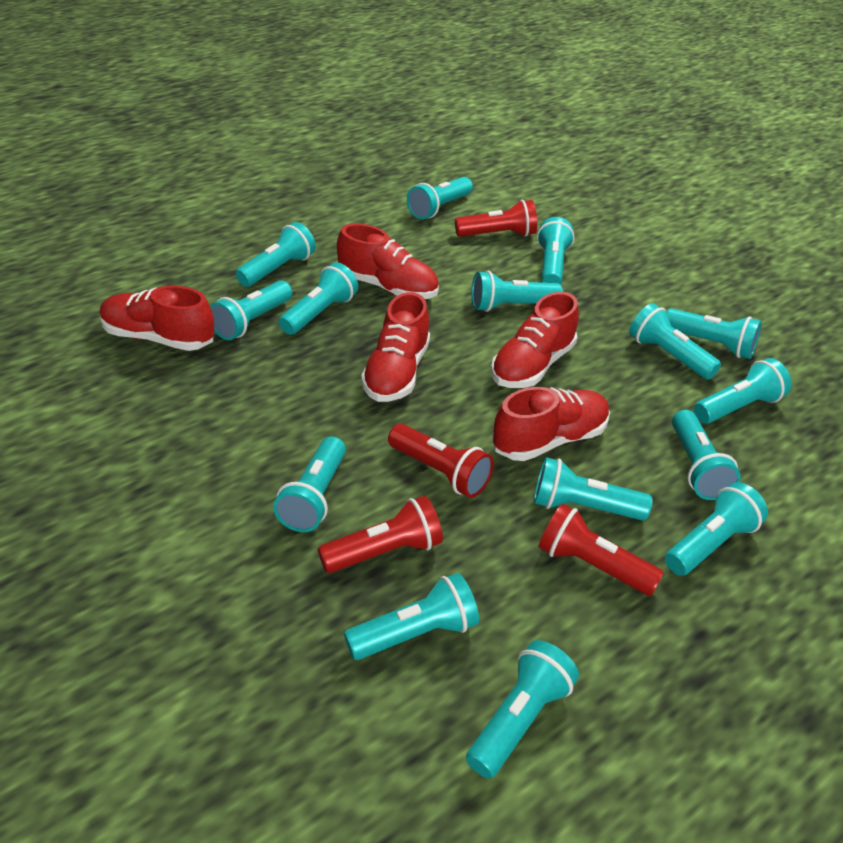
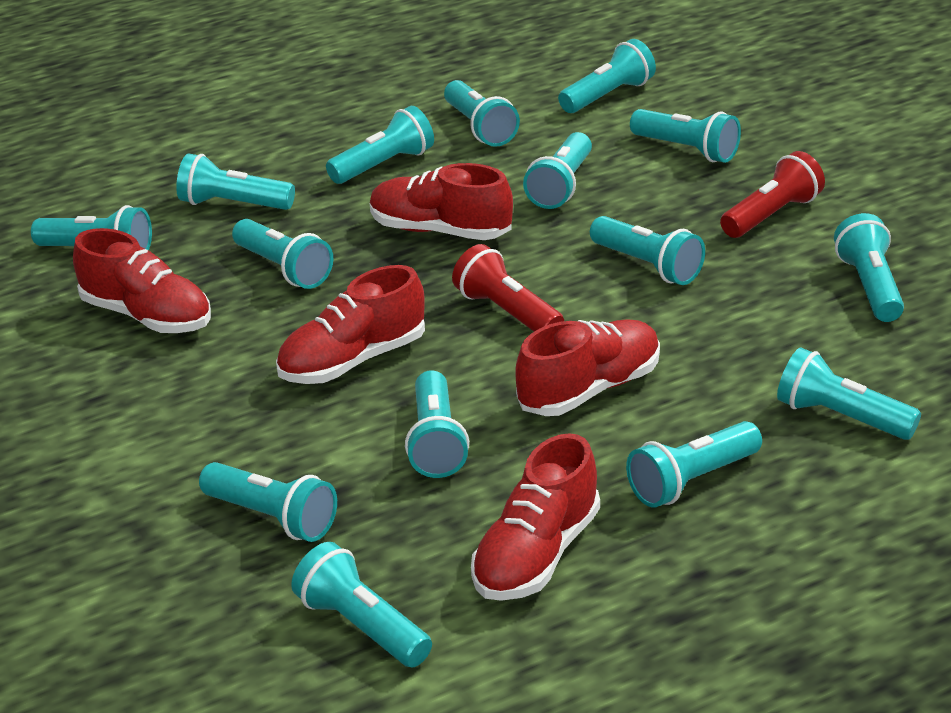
red flashlight: 4 -> 2

